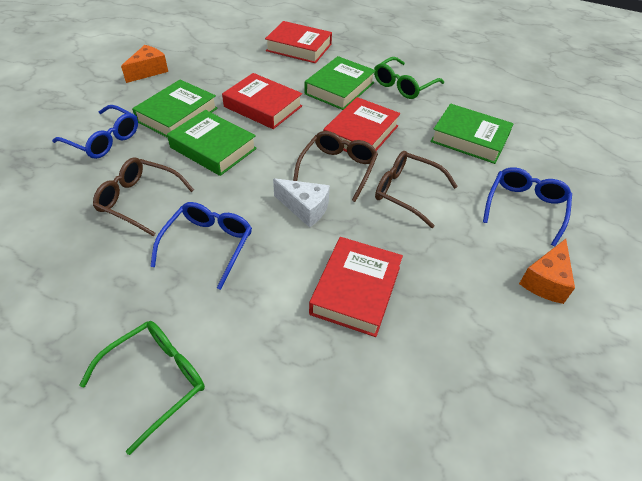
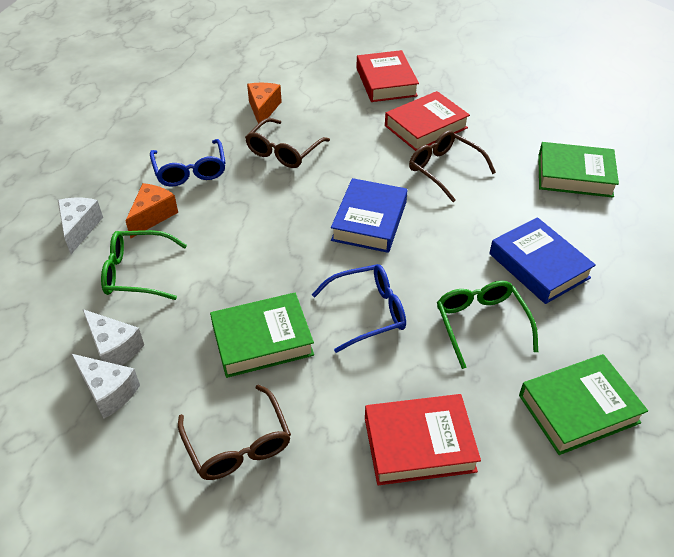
blue book: 0 -> 2
blue glasses: 3 -> 2
green book: 4 -> 3
red book: 4 -> 3
white cheese: 1 -> 3

